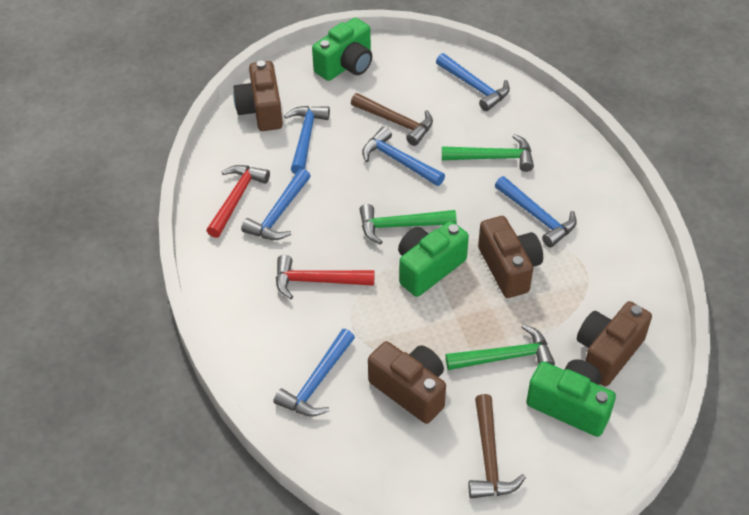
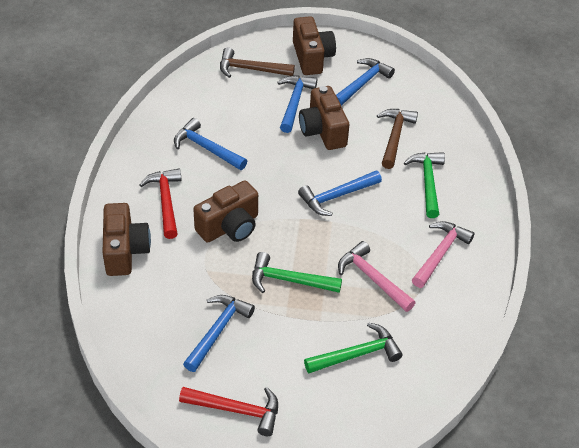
blue hammer: 6 -> 5
green camera: 3 -> 0
pink hammer: 0 -> 2

